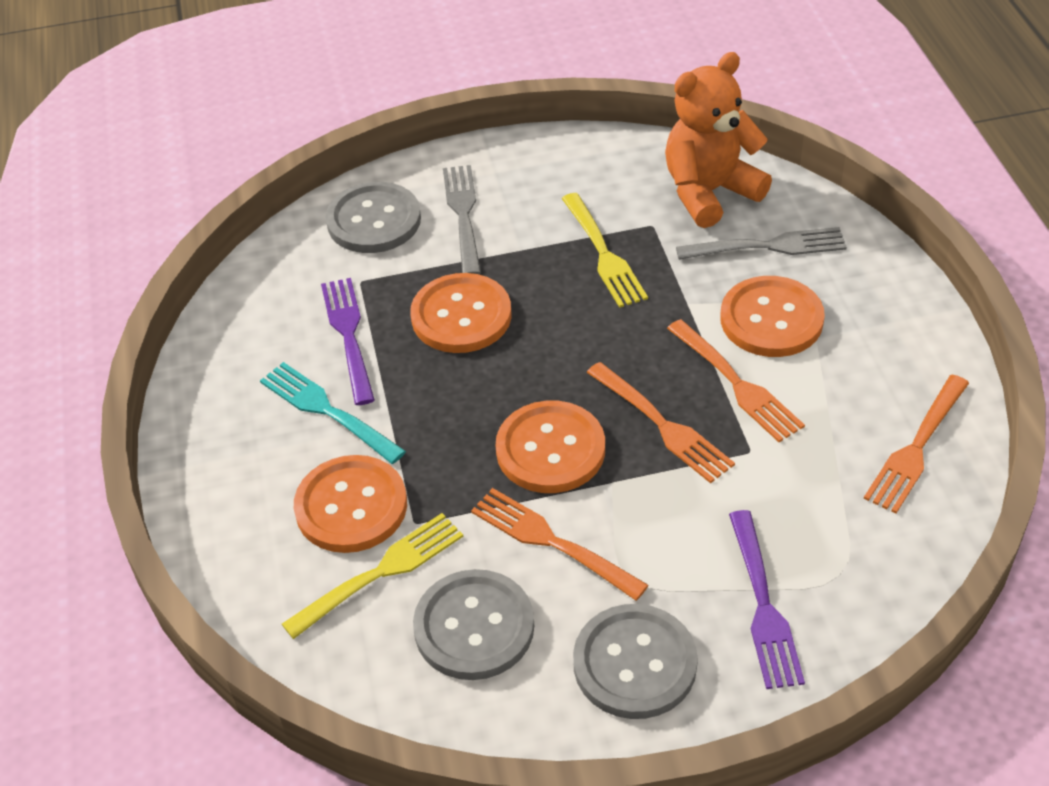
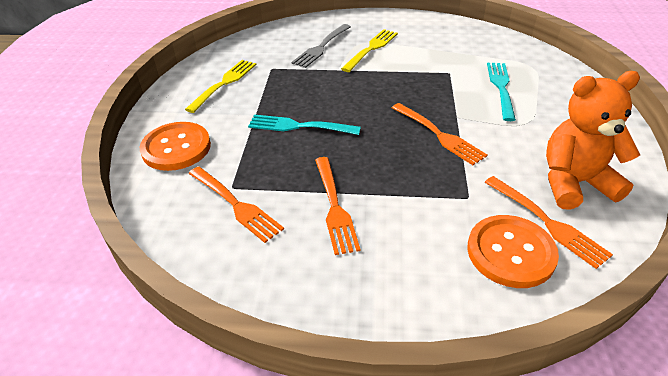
grey button: 3 -> 0
grey fork: 2 -> 1
orange button: 4 -> 2
purple fork: 2 -> 0
turquoise fork: 1 -> 2

